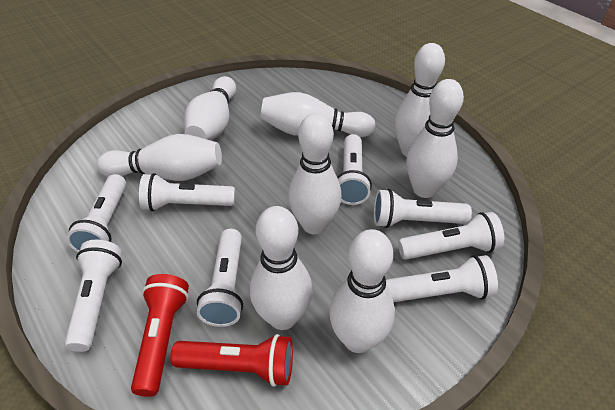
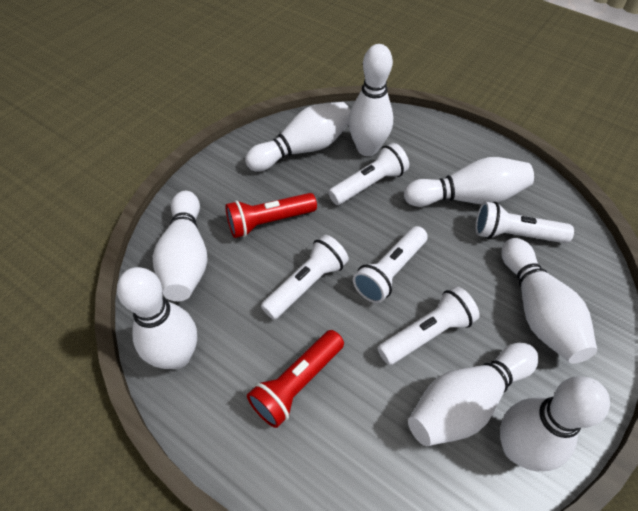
white flashlight: 8 -> 5

